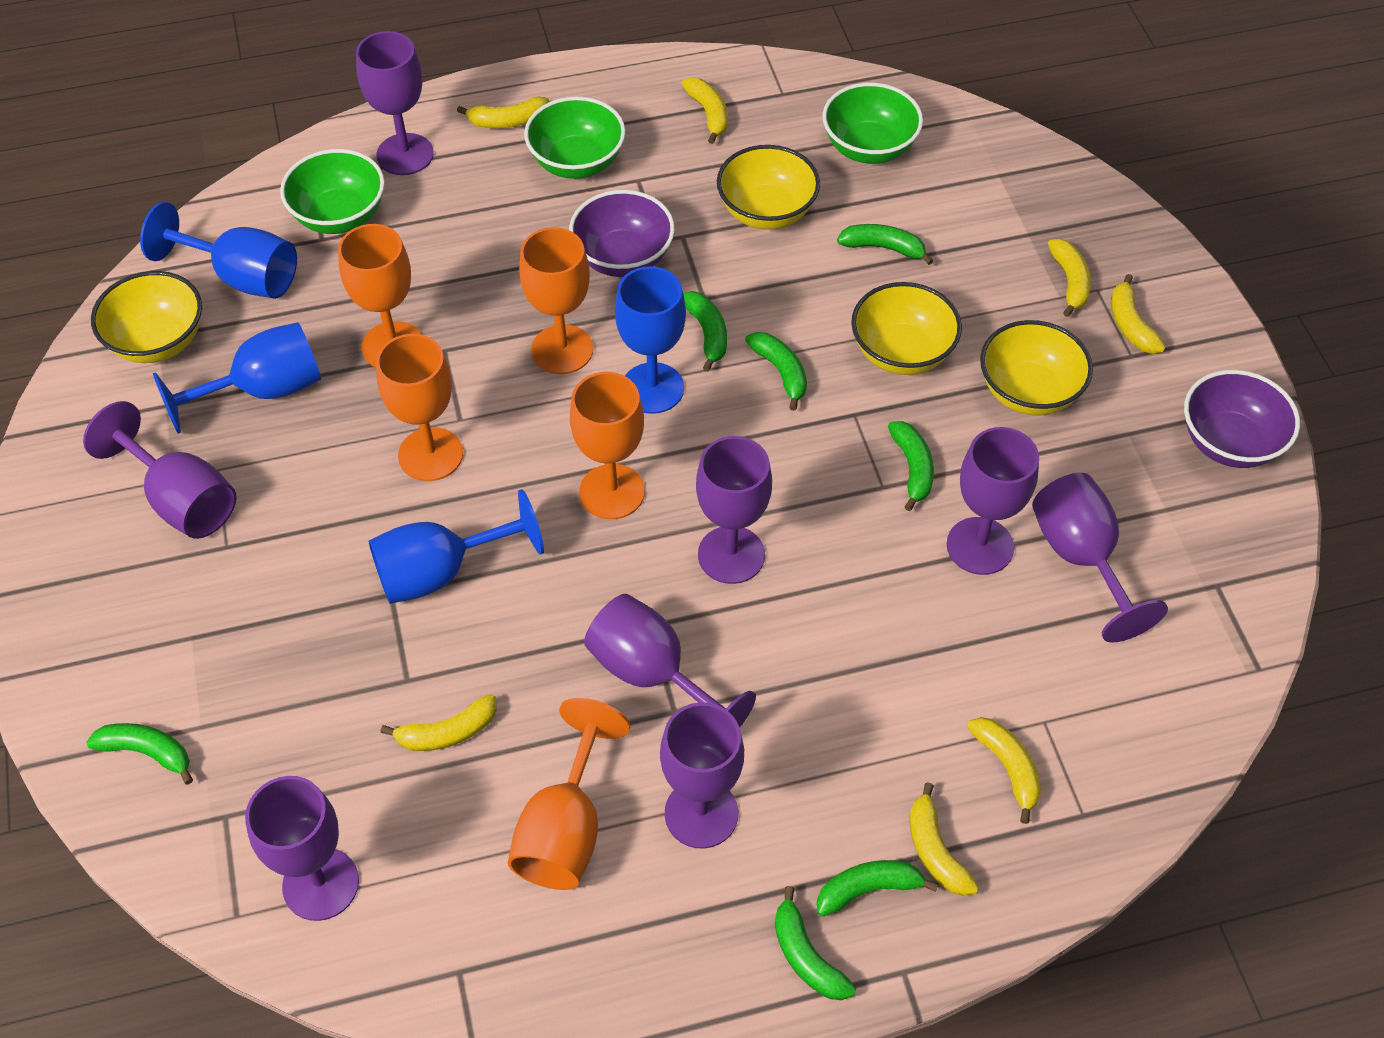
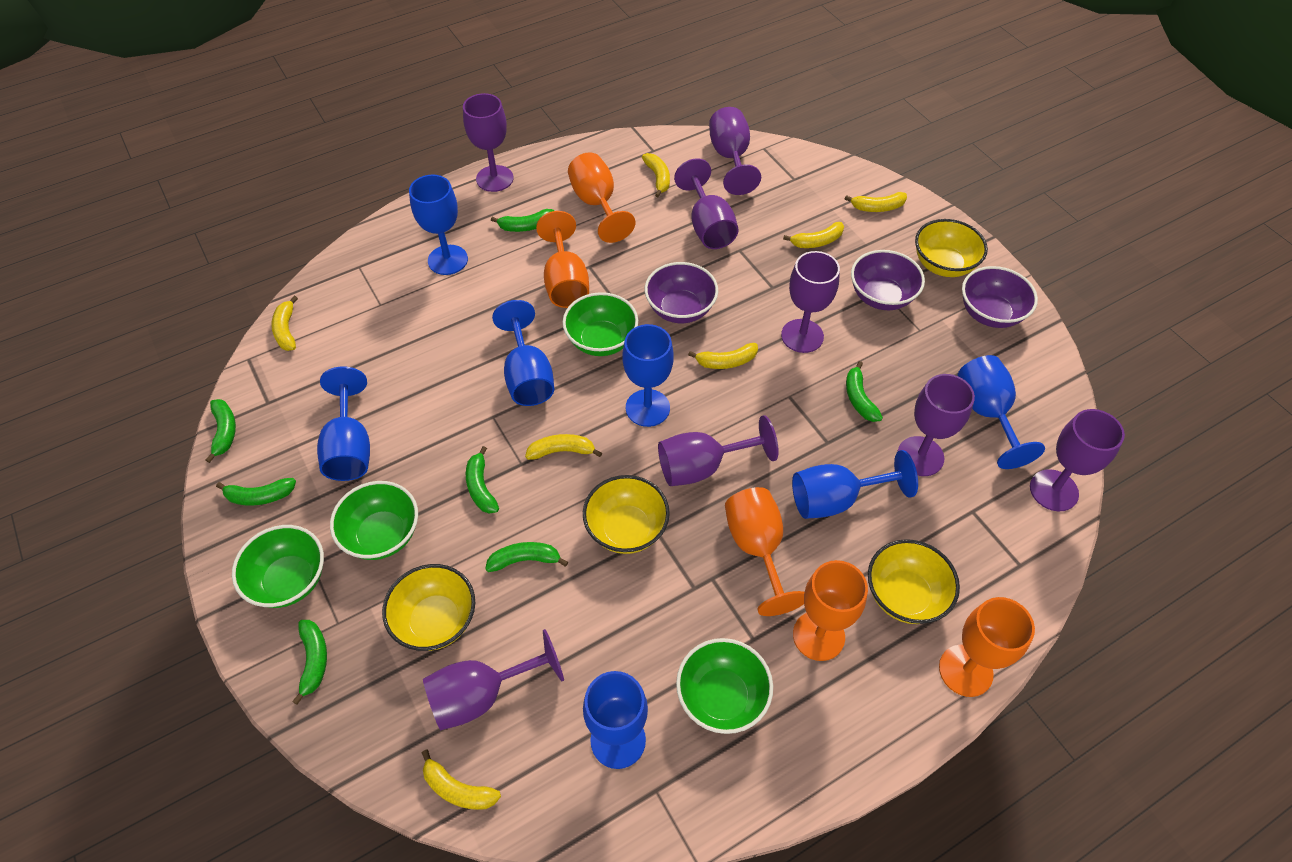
blue goblet: 4 -> 7
green bowl: 3 -> 4
purple bowl: 2 -> 3

